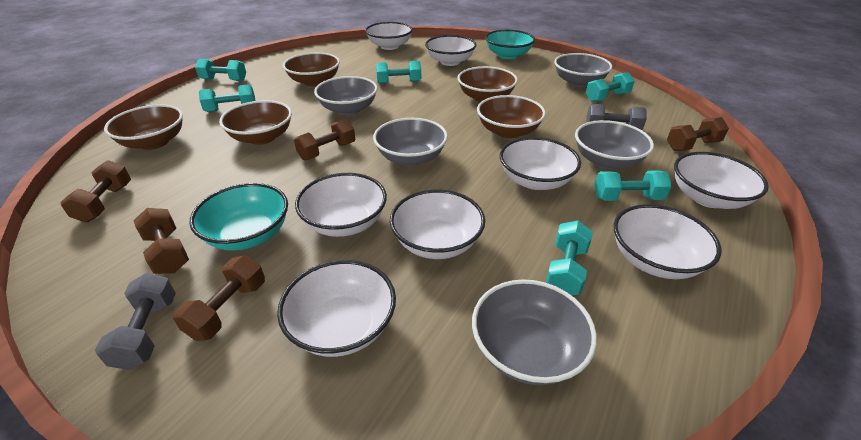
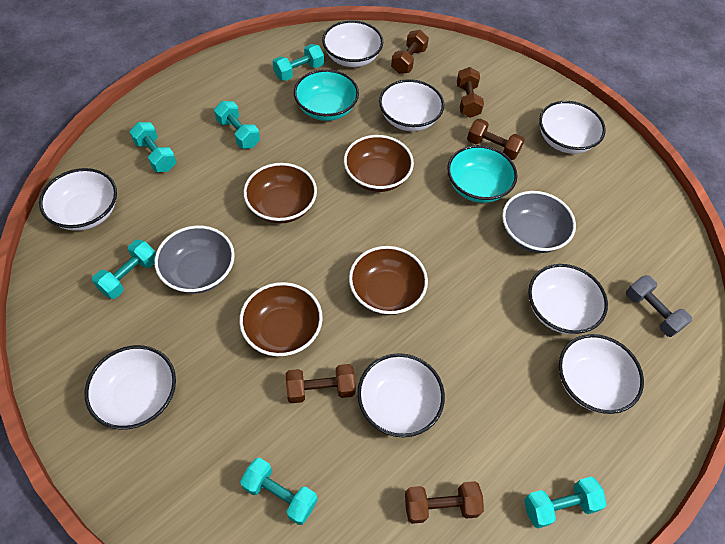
brown bowl: 5 -> 4
grey bowl: 5 -> 2
grey dumbbell: 2 -> 1

